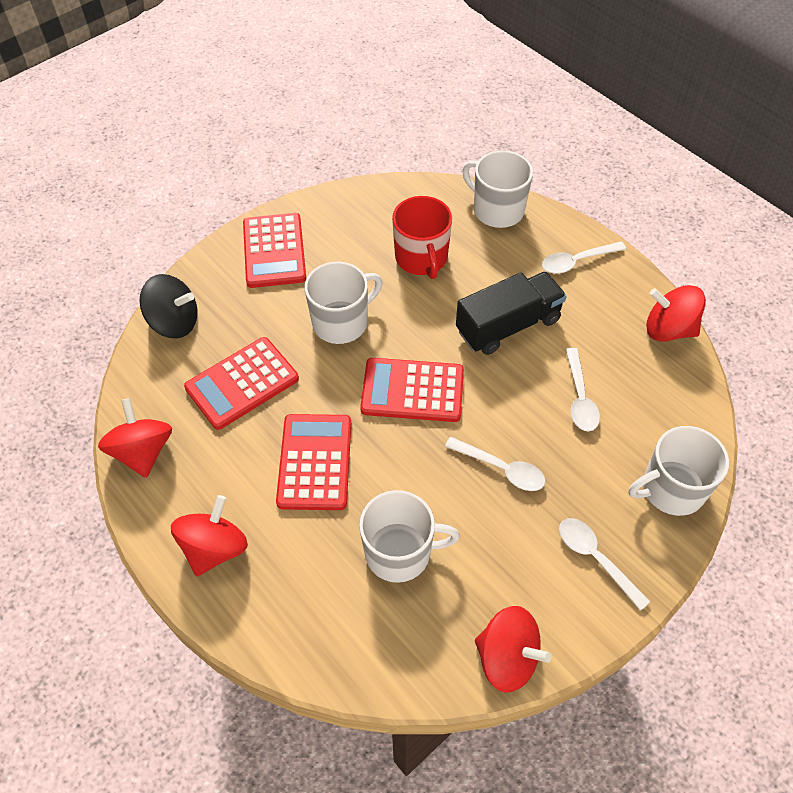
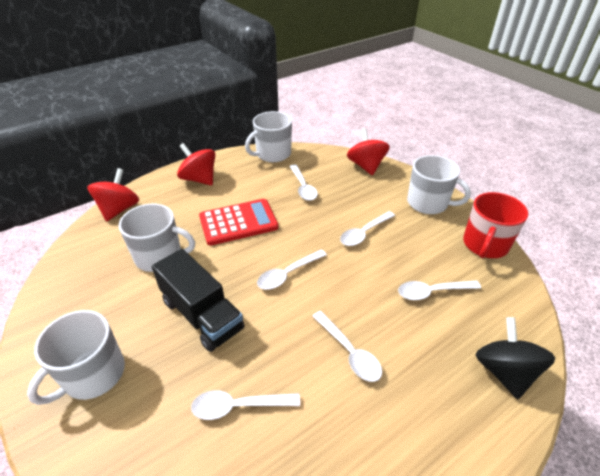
red calculator: 4 -> 1
red spinning top: 4 -> 3
white spoon: 4 -> 6

